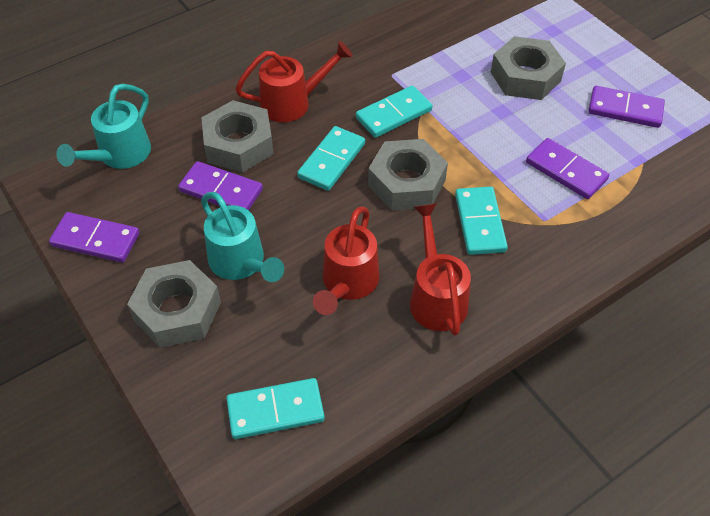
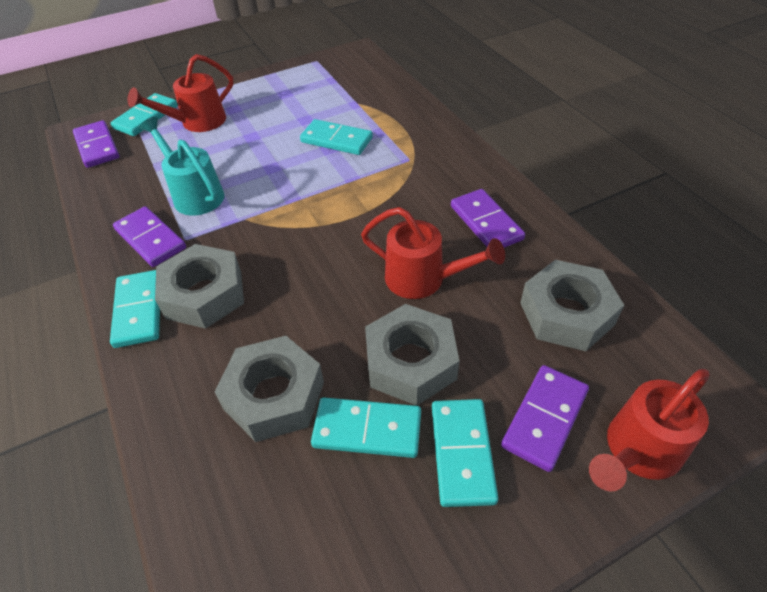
turquoise domino: 4 -> 5
turquoise watering can: 2 -> 1

